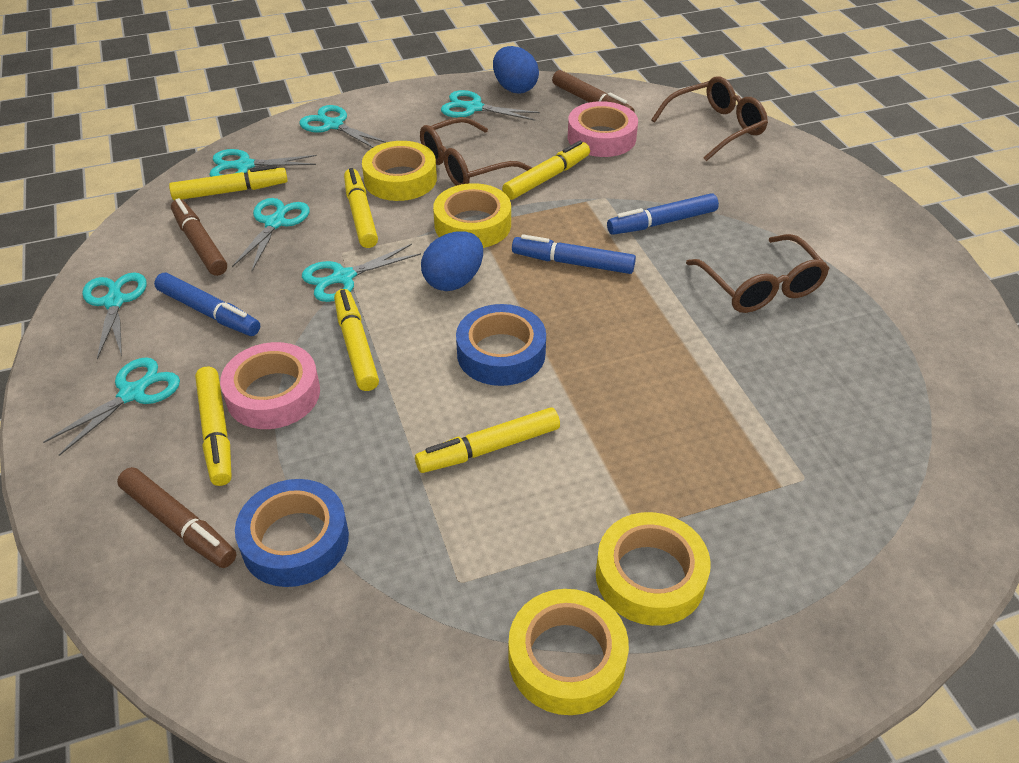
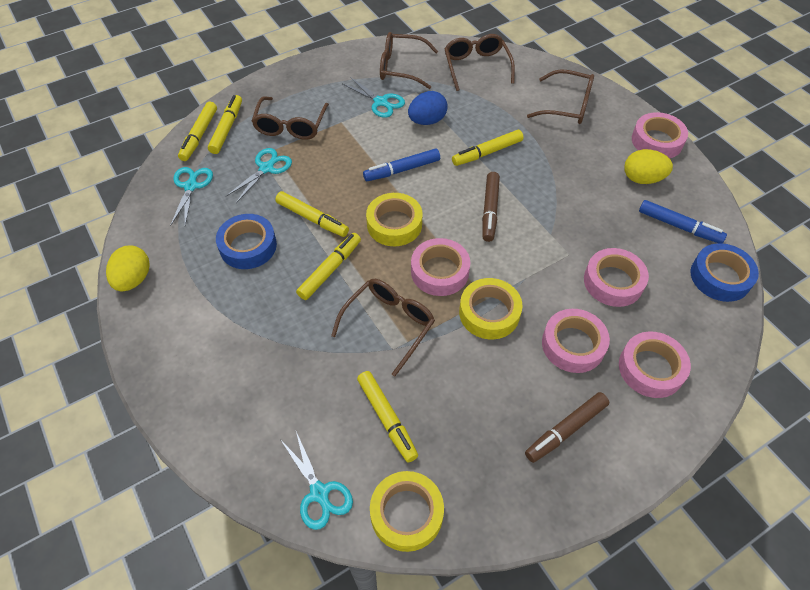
blue egg: 2 -> 1
blue marker: 3 -> 2
brown glasses: 3 -> 5
brown marker: 3 -> 2
pink tape: 2 -> 5
turquoise scissors: 7 -> 4
yellow egg: 0 -> 2
yellow tape: 4 -> 3

